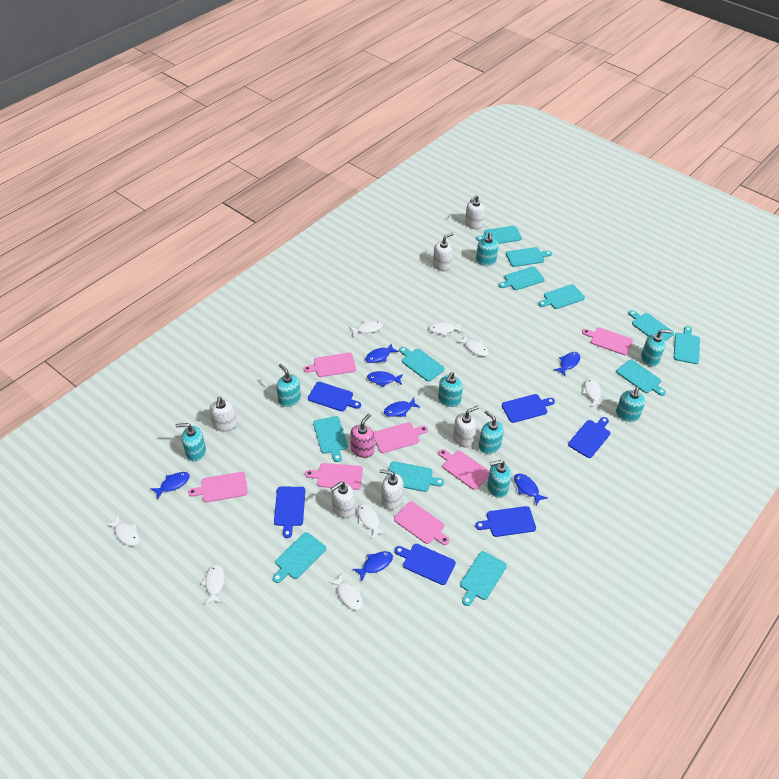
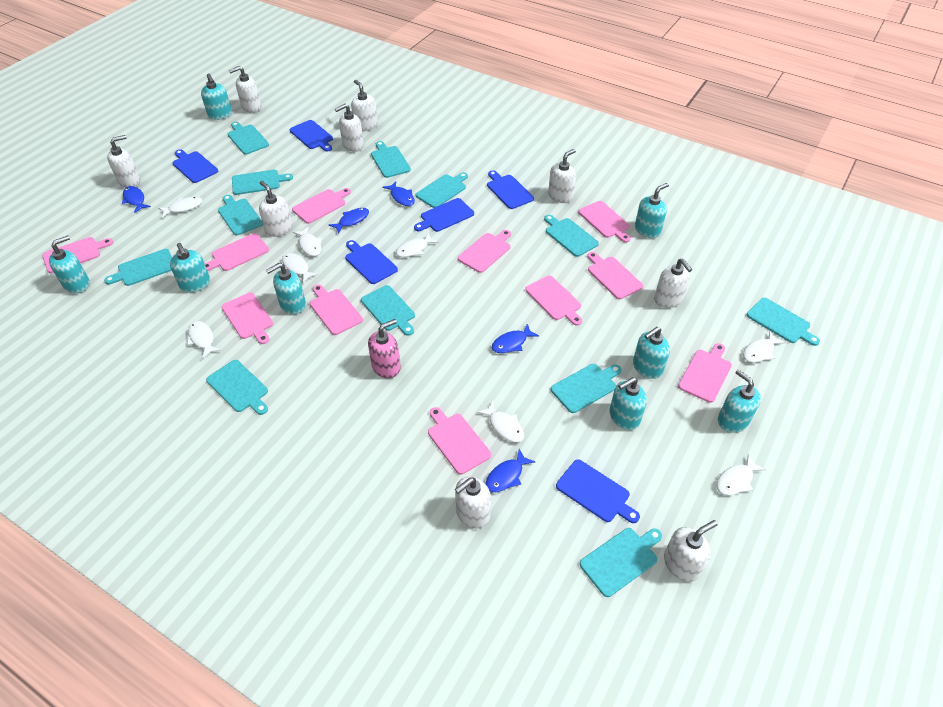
blue fish: 7 -> 5
pink cutting board: 7 -> 11
white soap dispenser: 6 -> 9

